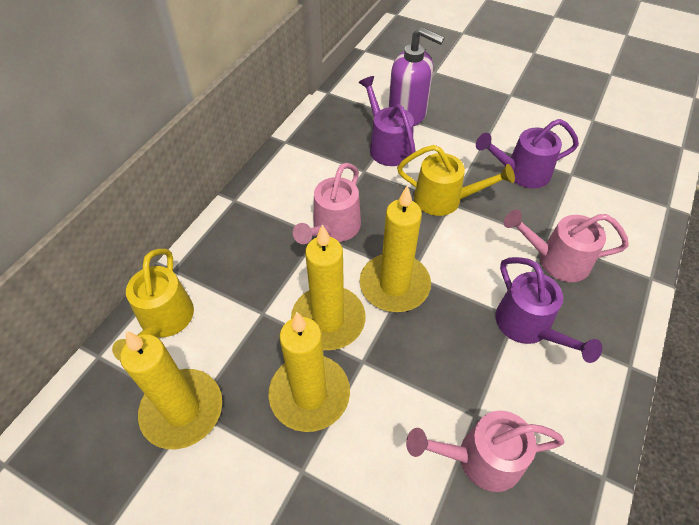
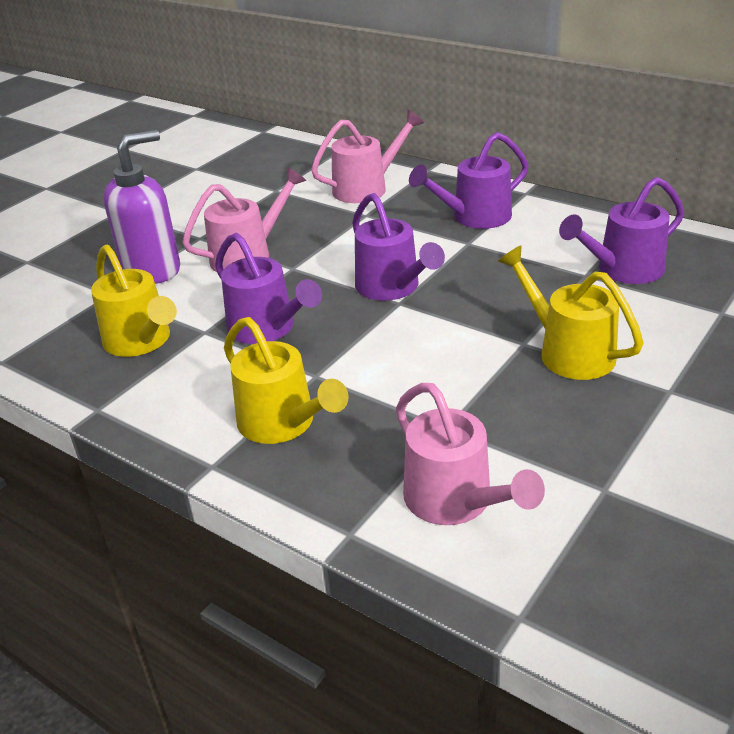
purple watering can: 3 -> 4
yellow candle: 4 -> 0
yellow watering can: 2 -> 3

